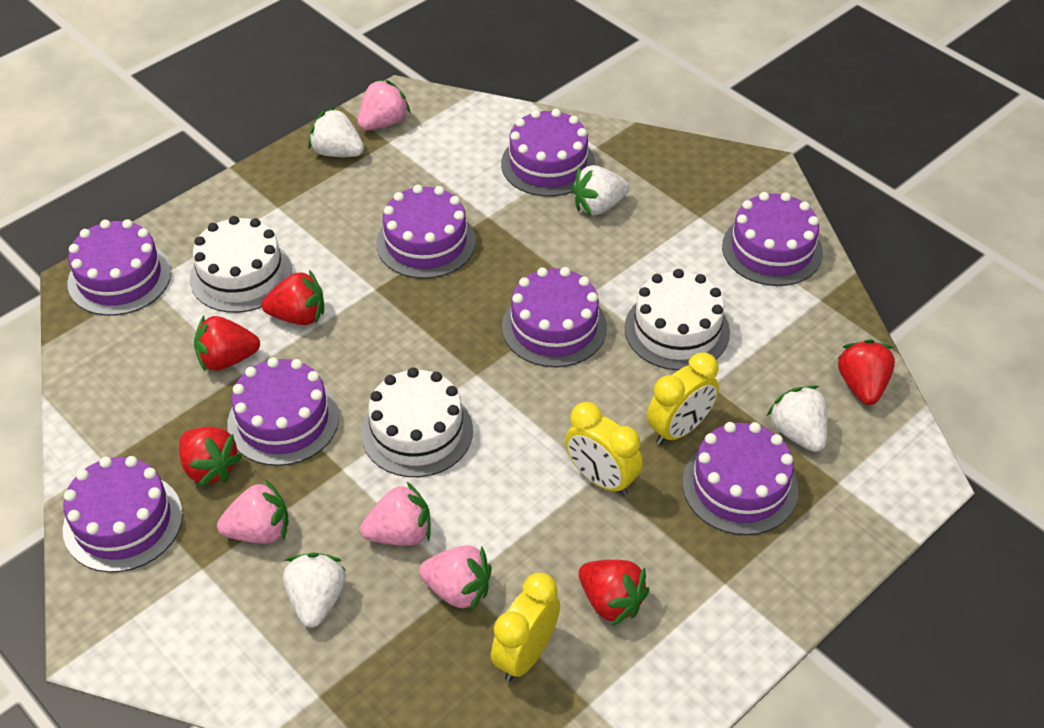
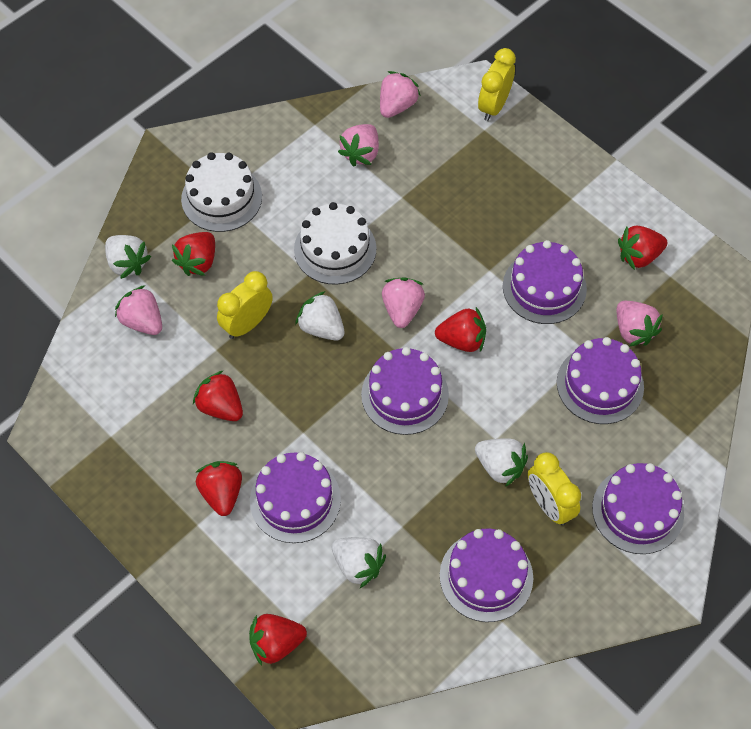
pink strawberry: 4 -> 5
purple cake: 8 -> 6
red strawberry: 5 -> 6
white cake: 3 -> 2

